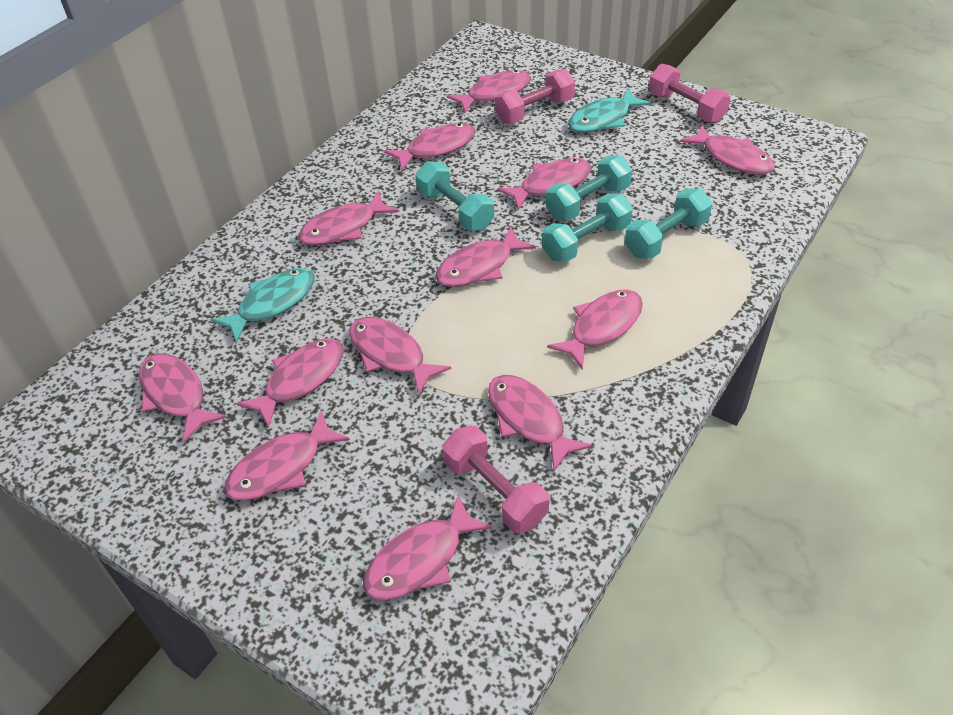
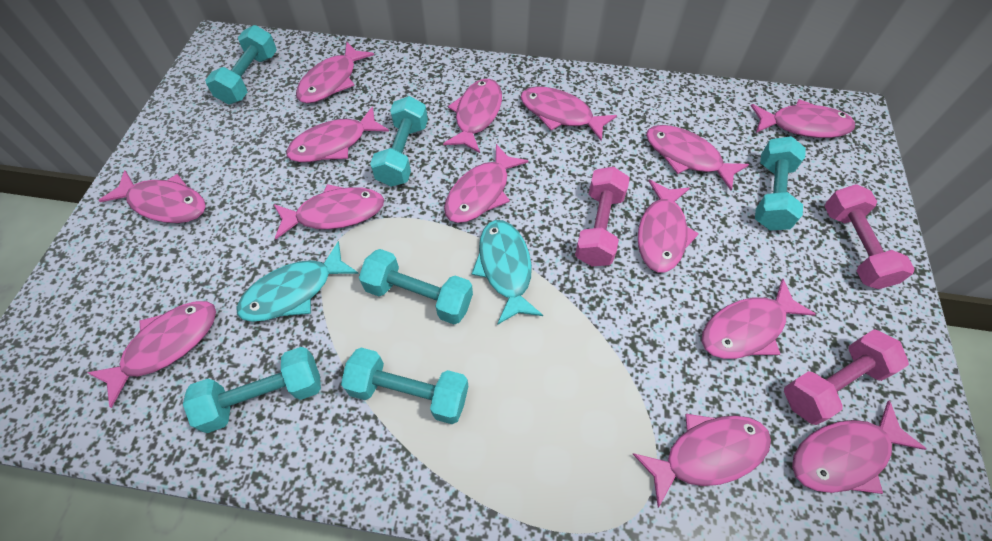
pink fish: 13 -> 14
turquoise dumbbell: 4 -> 6

